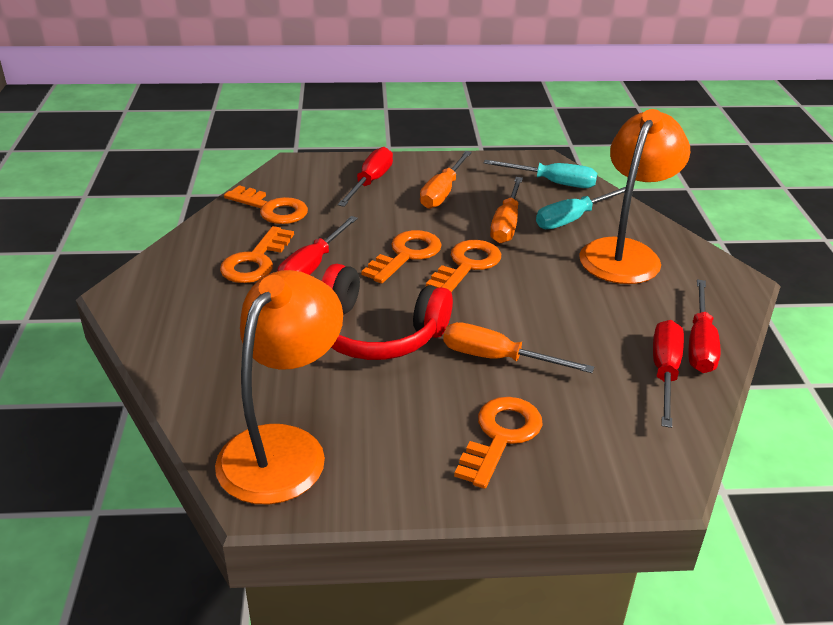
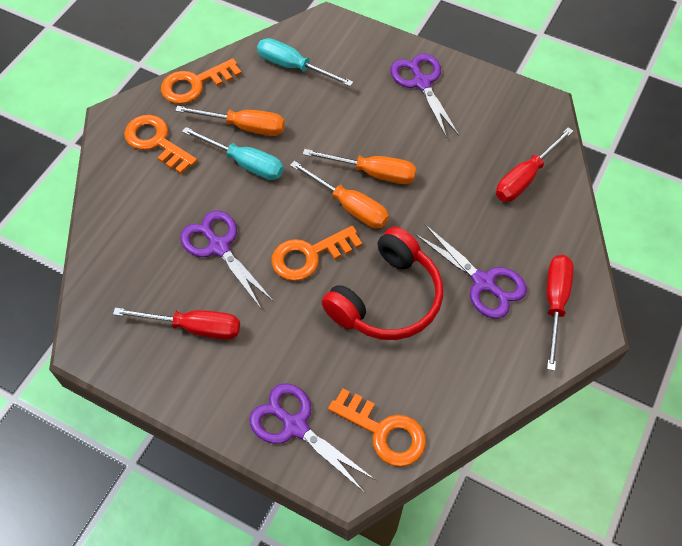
orange key: 5 -> 4
orange lamp: 2 -> 0
purple scissors: 0 -> 4
red screwdriver: 4 -> 3

